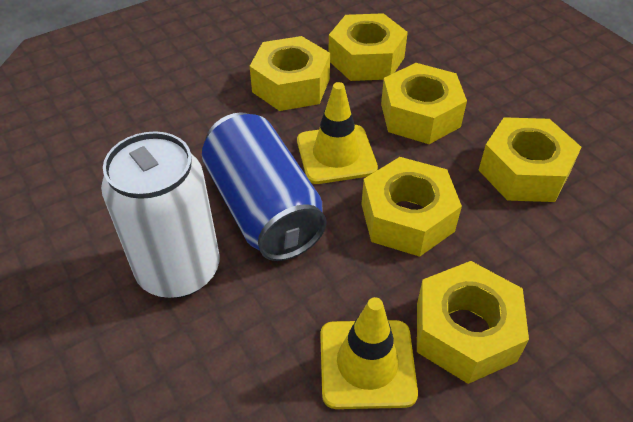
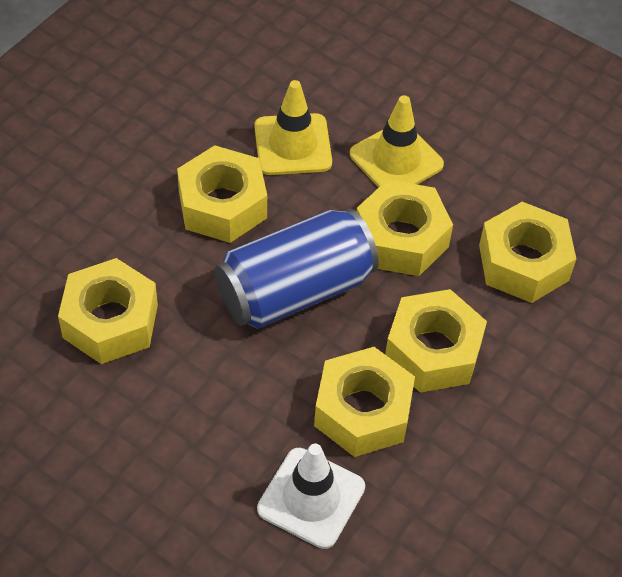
white can: 1 -> 0
white traffic cone: 0 -> 1

